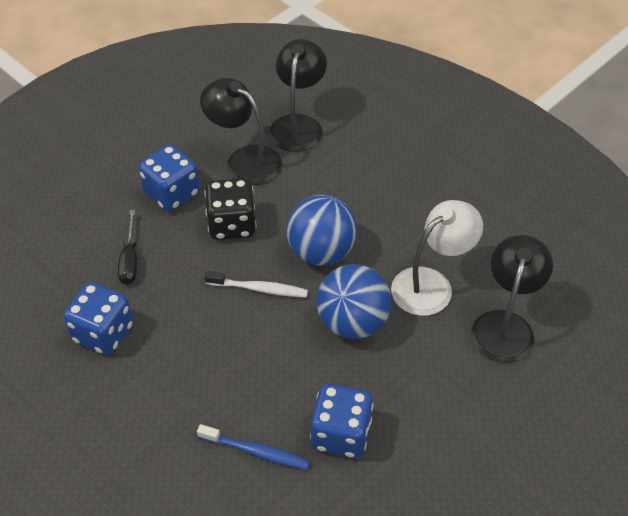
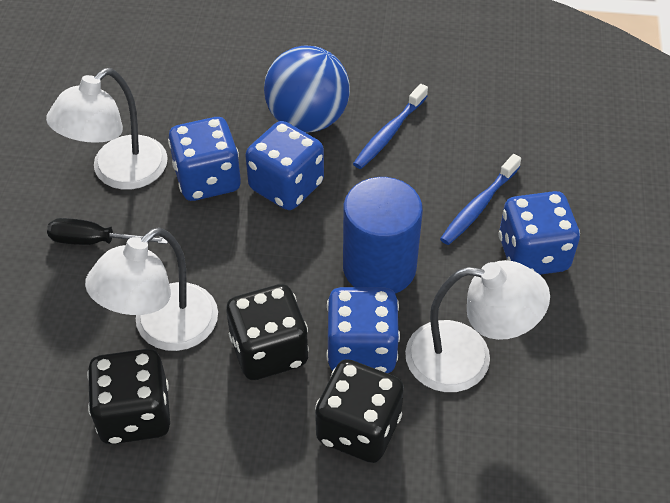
black dice: 1 -> 3
black lamp: 3 -> 0
blue ball: 2 -> 1
blue cylinder: 0 -> 1
blue dice: 3 -> 4
blue toothbrush: 1 -> 2
white lamp: 1 -> 3
white toothbrush: 1 -> 0

